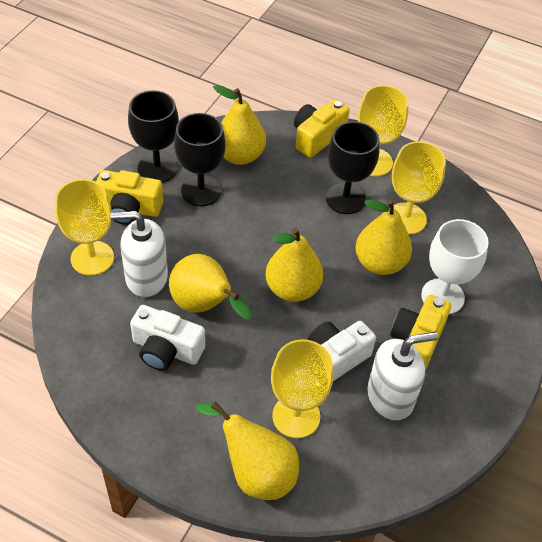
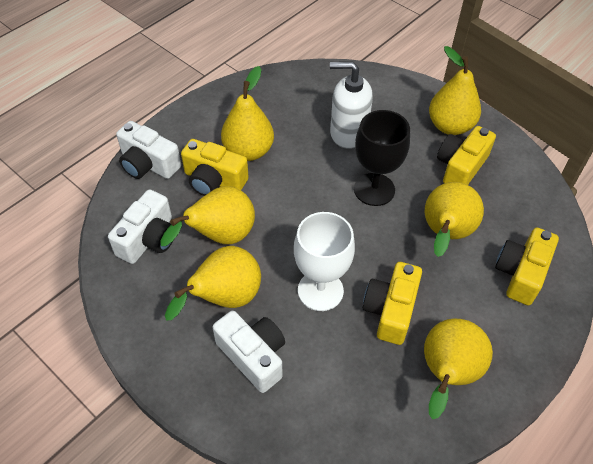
black goblet: 3 -> 1
white camera: 2 -> 3
white soap dispenser: 2 -> 1
yellow camera: 3 -> 4
yellow goblet: 4 -> 0
yellow pear: 5 -> 6

